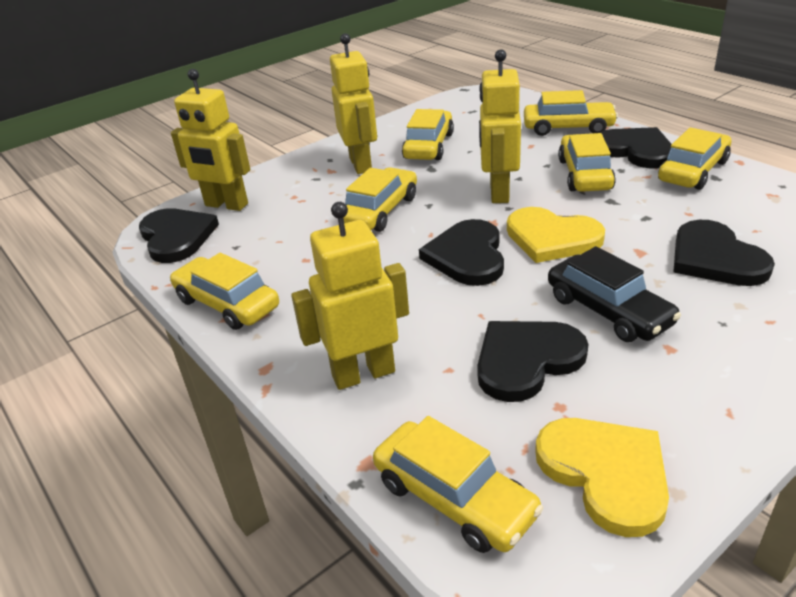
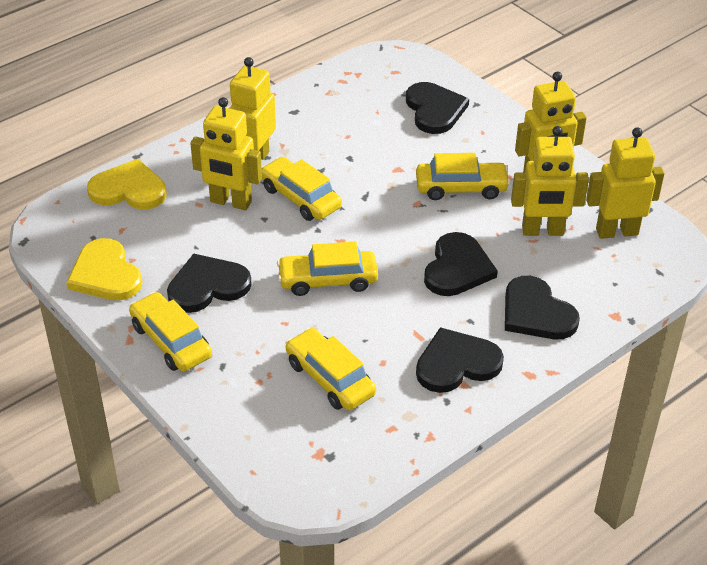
black car: 1 -> 0
yellow car: 7 -> 5
yellow robot: 4 -> 5

